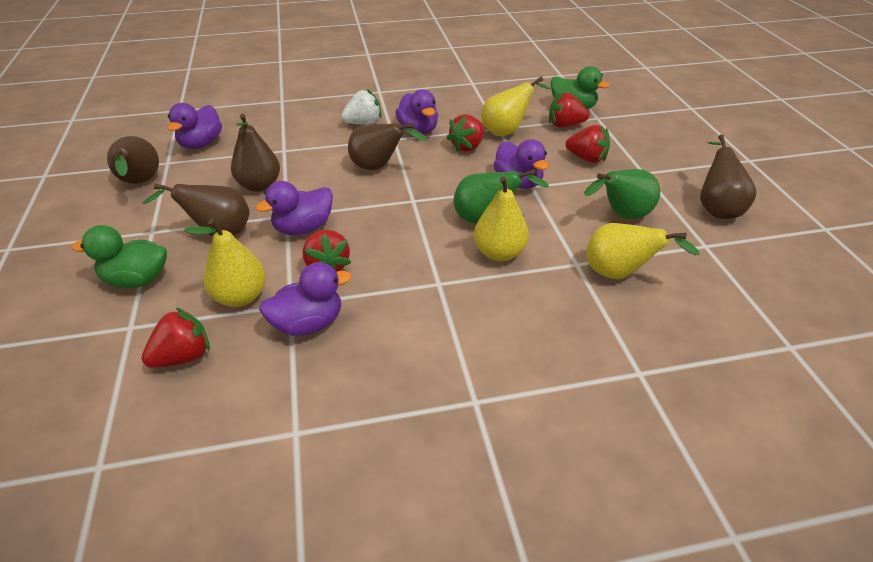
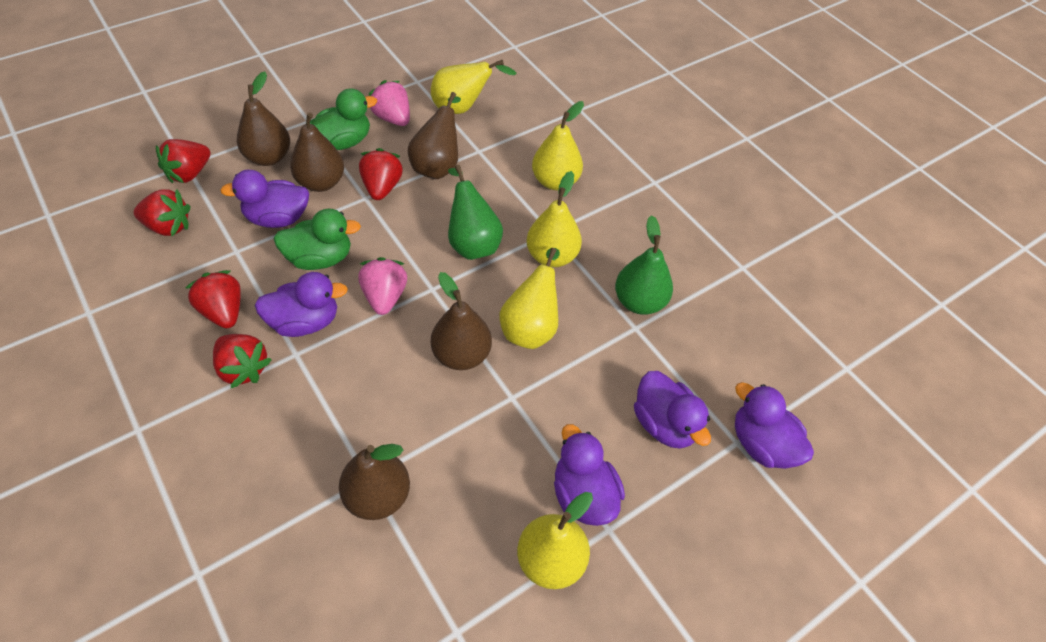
pink strawberry: 0 -> 2
white strawberry: 1 -> 0
yellow pear: 4 -> 5

